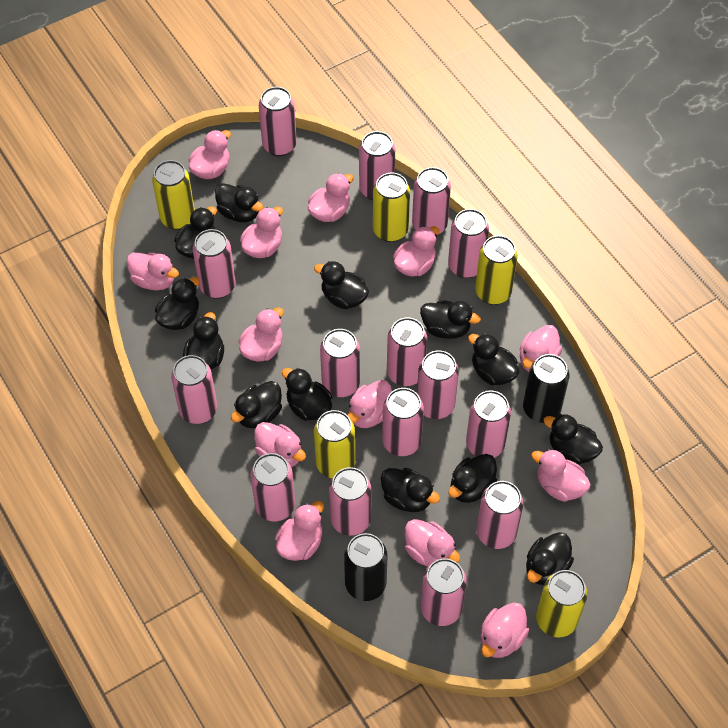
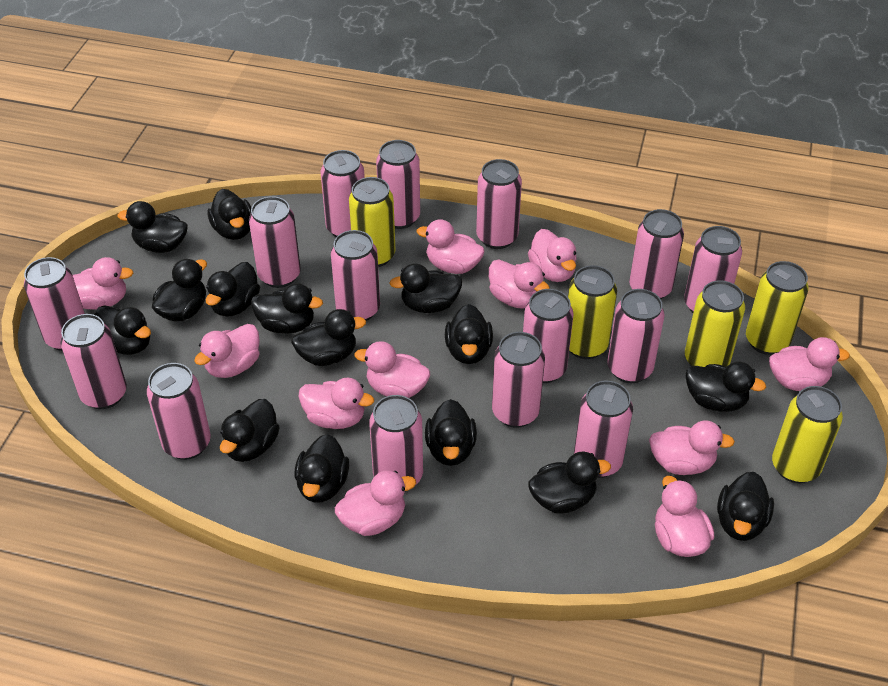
black can: 2 -> 0
black duck: 13 -> 15
pink duck: 13 -> 11

